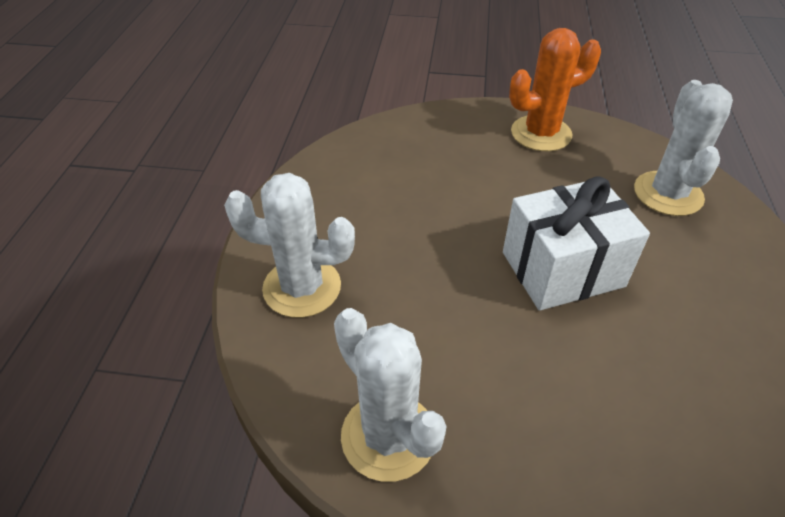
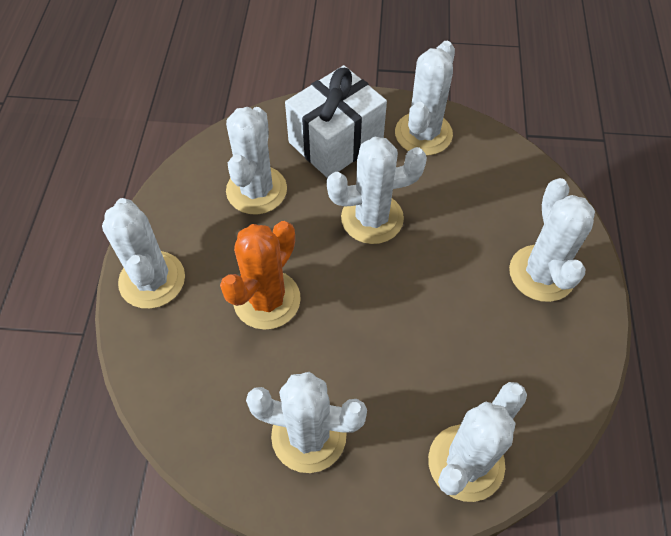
white cactus: 3 -> 7

